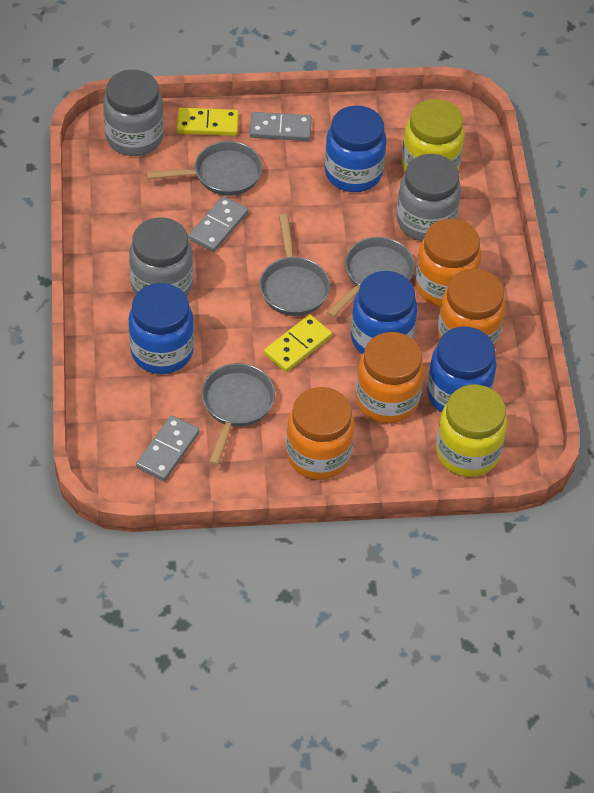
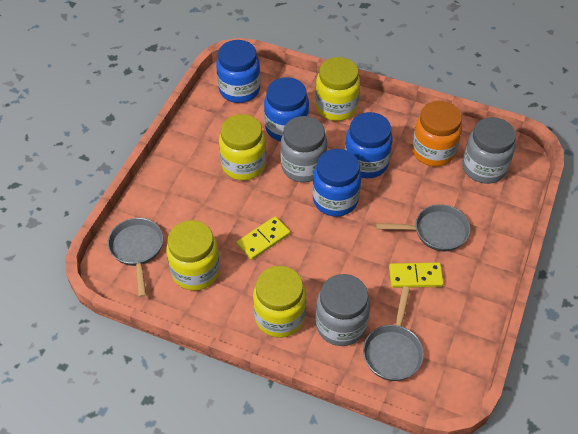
grey domino: 3 -> 0
grey pan: 4 -> 3
orange jar: 4 -> 1
yellow jar: 2 -> 4

